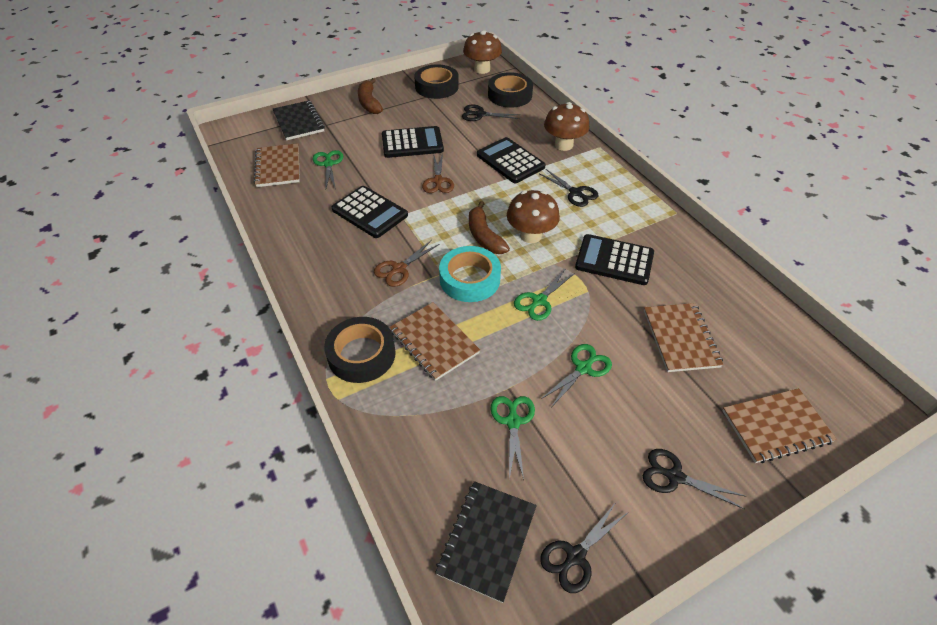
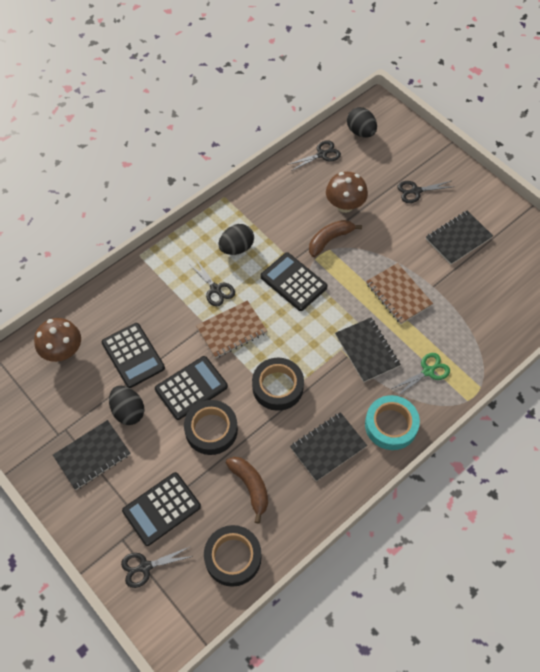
black egg: 0 -> 3
black notebook: 2 -> 4
brown mushroom: 3 -> 2
brown notebook: 4 -> 2
brown scissors: 2 -> 0
green scissors: 4 -> 1

